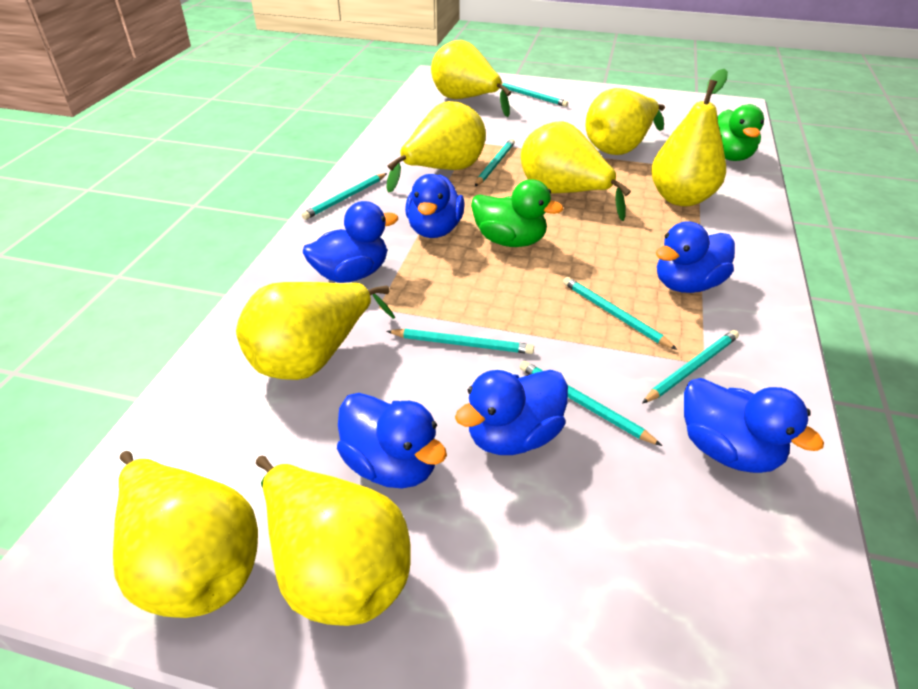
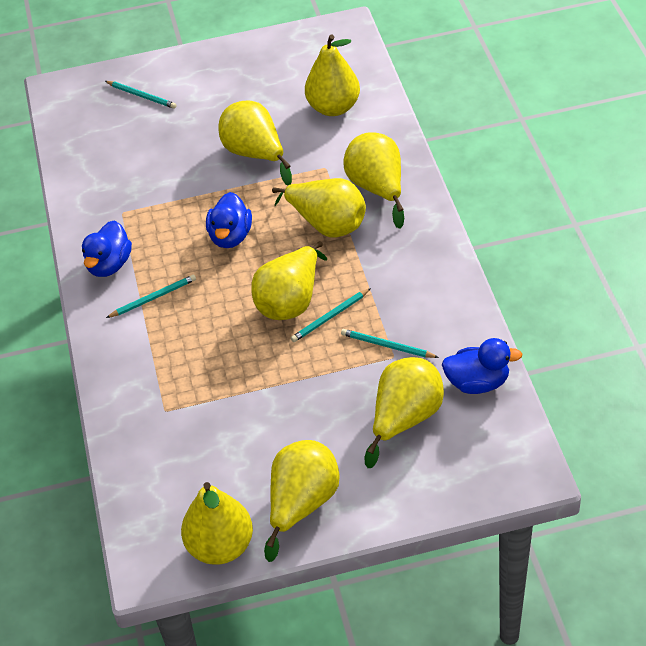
blue duck: 6 -> 3
green duck: 2 -> 0
turquoise pencil: 7 -> 4

